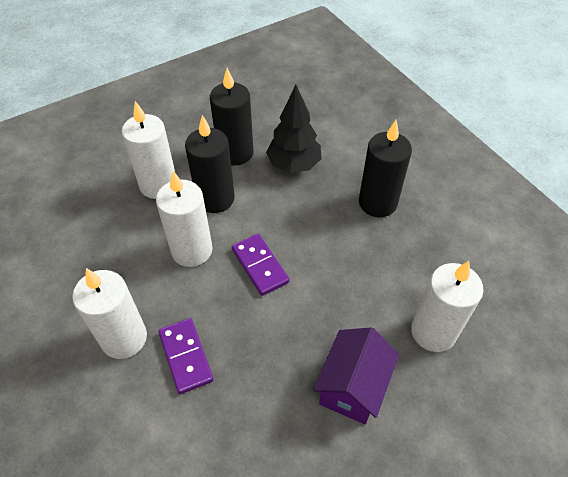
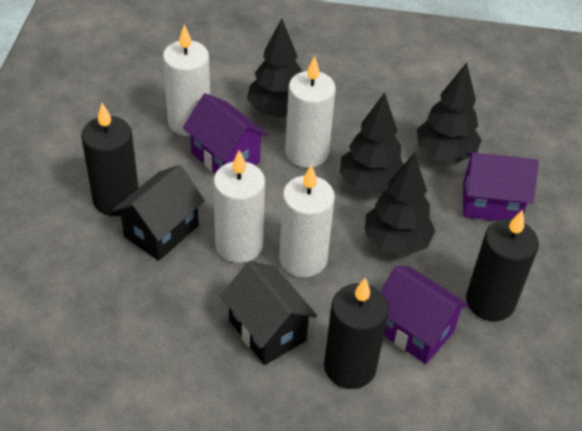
black house: 0 -> 2
black tree: 1 -> 4
purple domino: 2 -> 0
purple house: 1 -> 3

